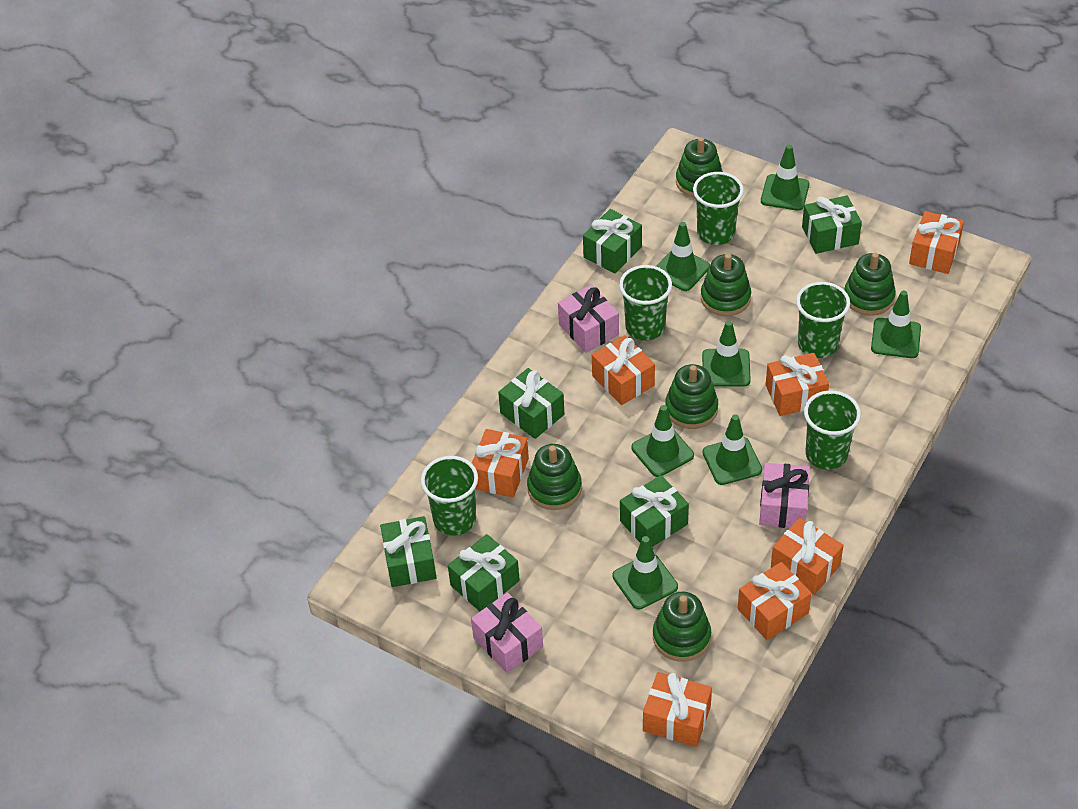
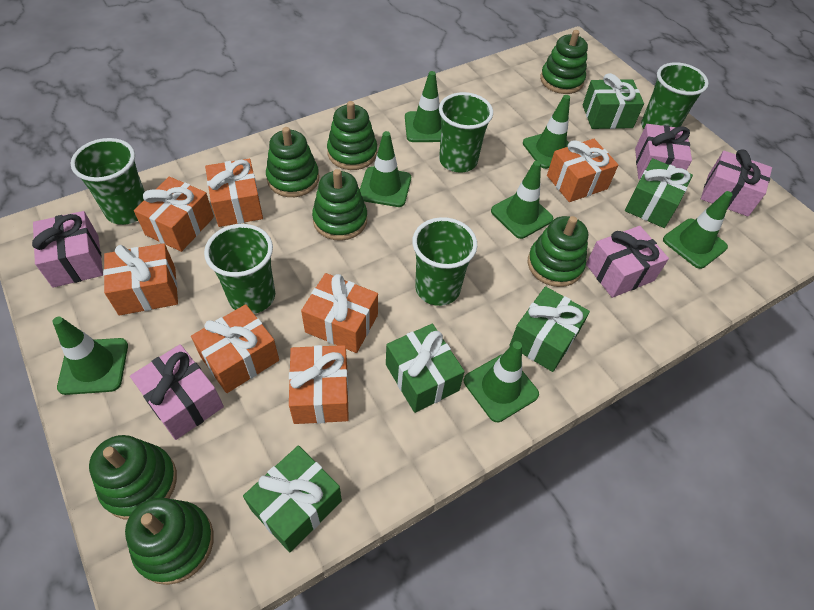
green gift: 6 -> 5
green stacking toy: 6 -> 7
pink gift: 3 -> 5

